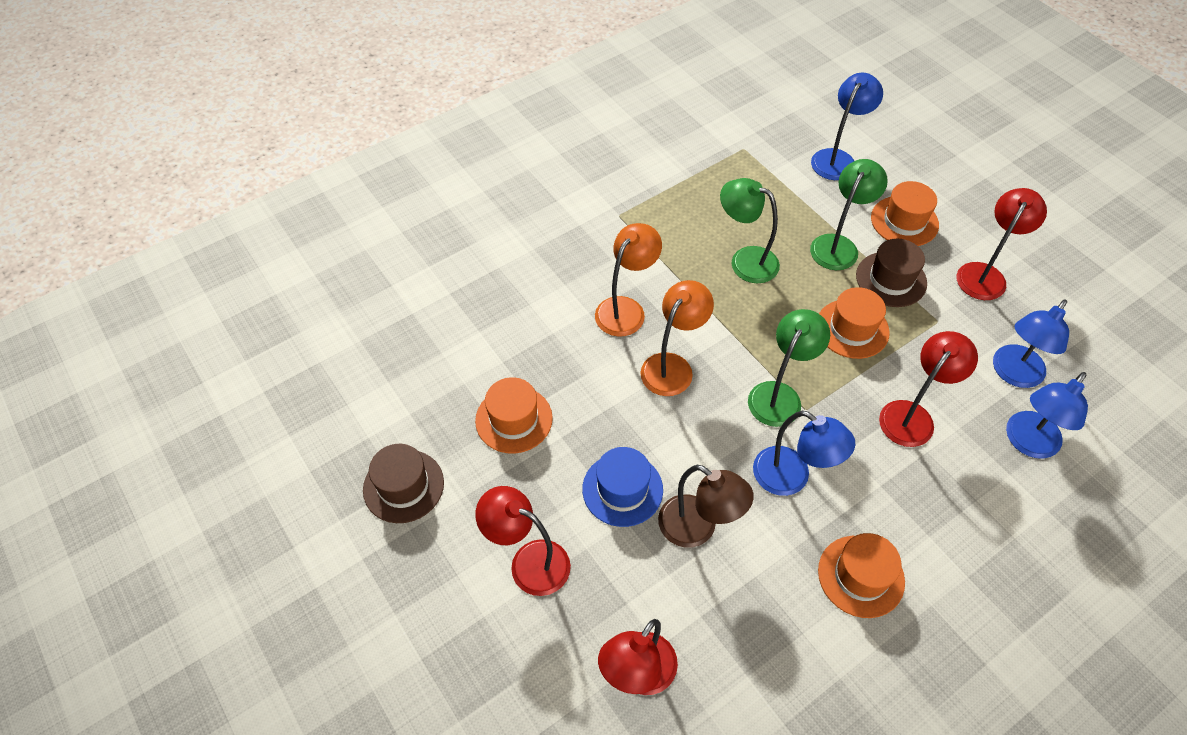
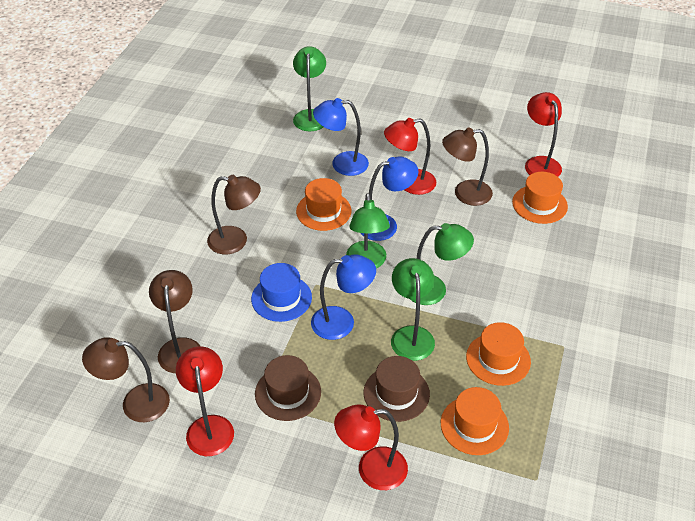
blue lamp: 4 -> 3
brown lamp: 1 -> 4
green lamp: 3 -> 4
orange lamp: 2 -> 0

